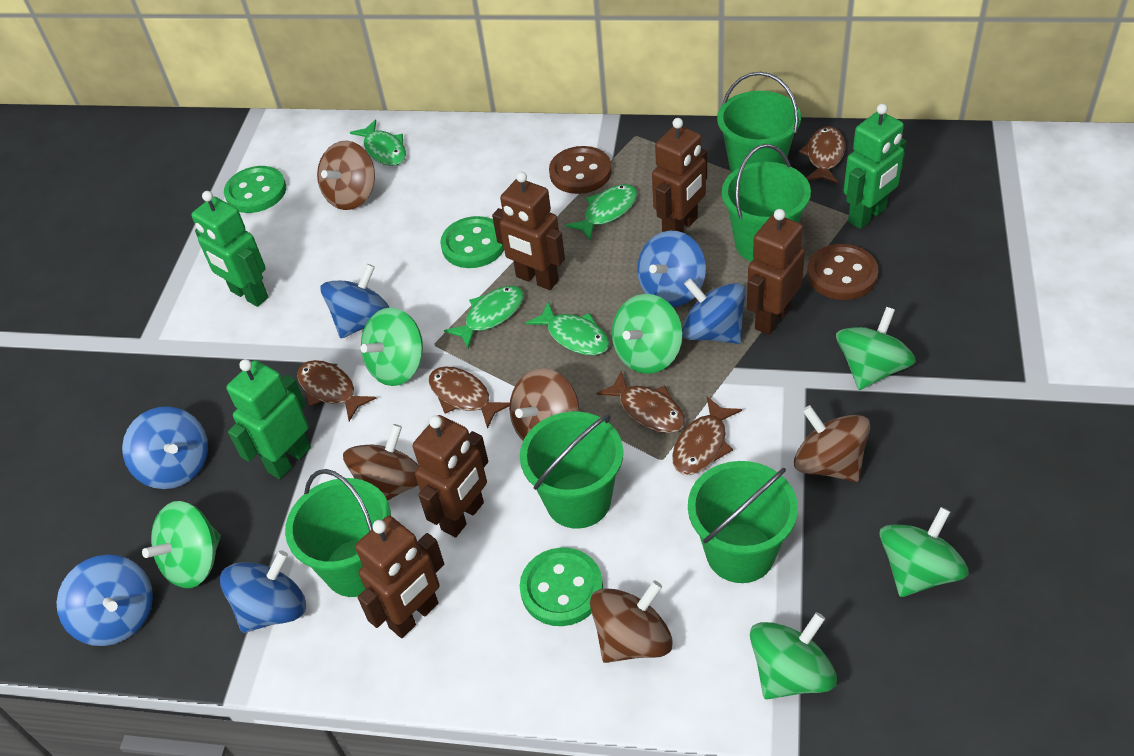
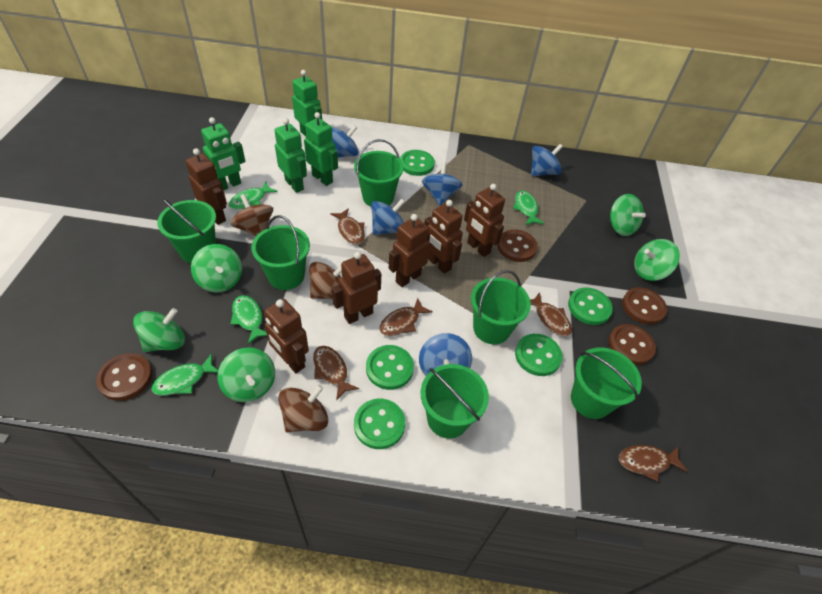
blue spinning top: 6 -> 5
brown button: 2 -> 4
brown robot: 5 -> 6
brown spinning top: 5 -> 3
green bucket: 5 -> 6
green button: 3 -> 5
green robot: 3 -> 4
green spinning top: 6 -> 5

